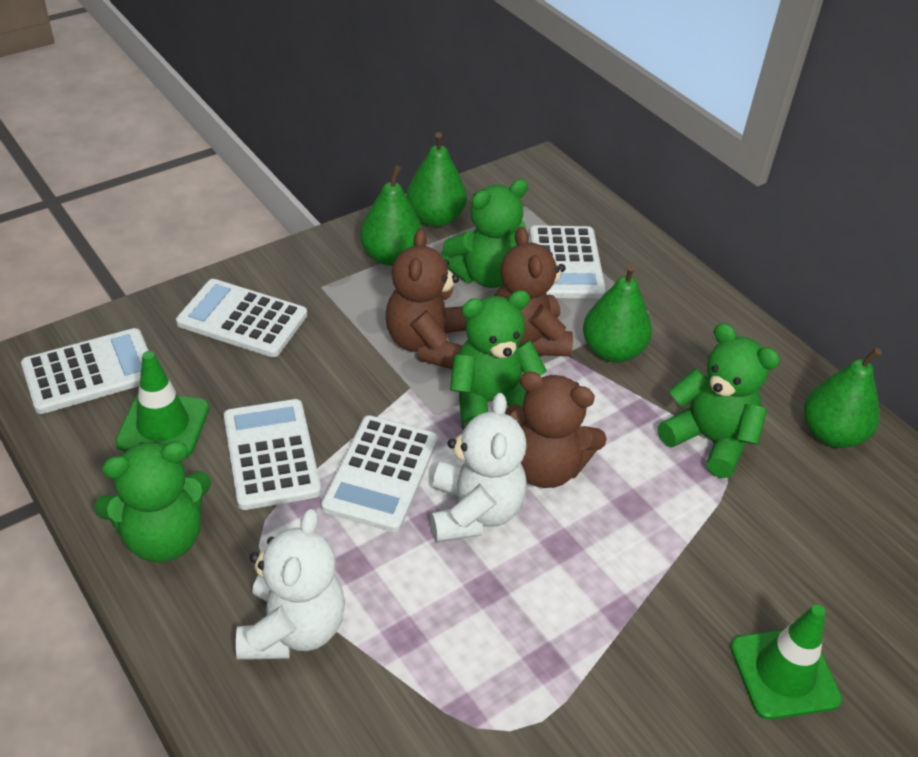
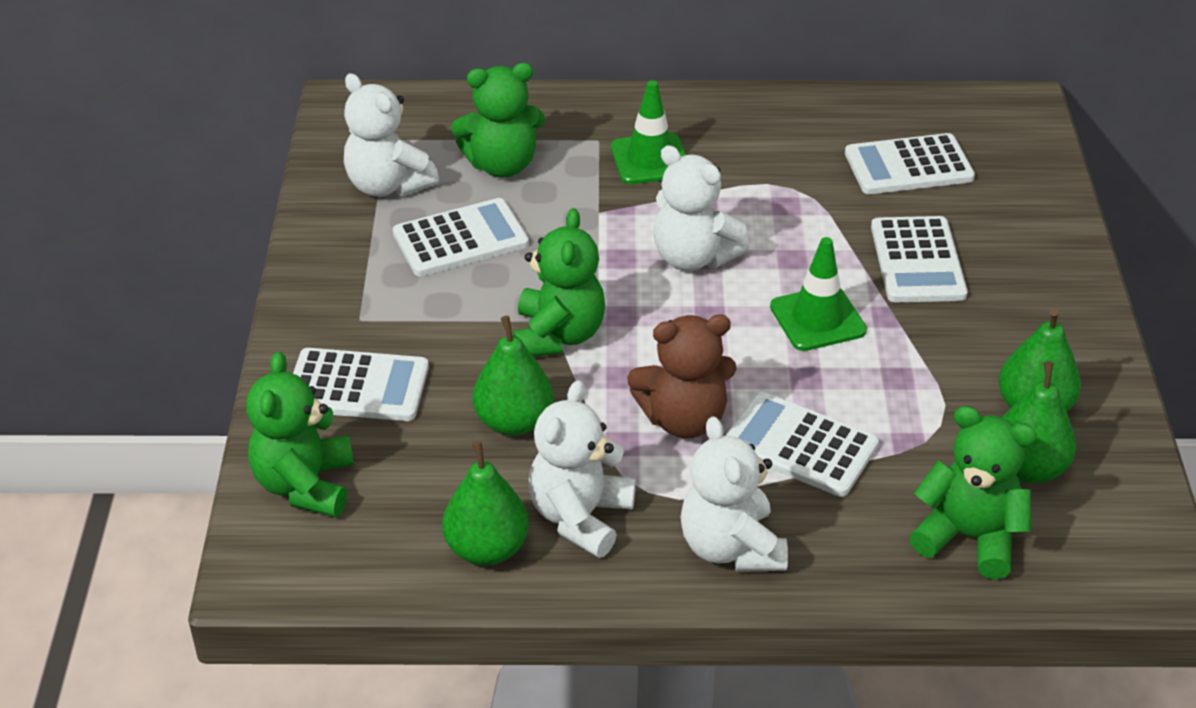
brown teddy bear: 3 -> 1
white teddy bear: 2 -> 4

